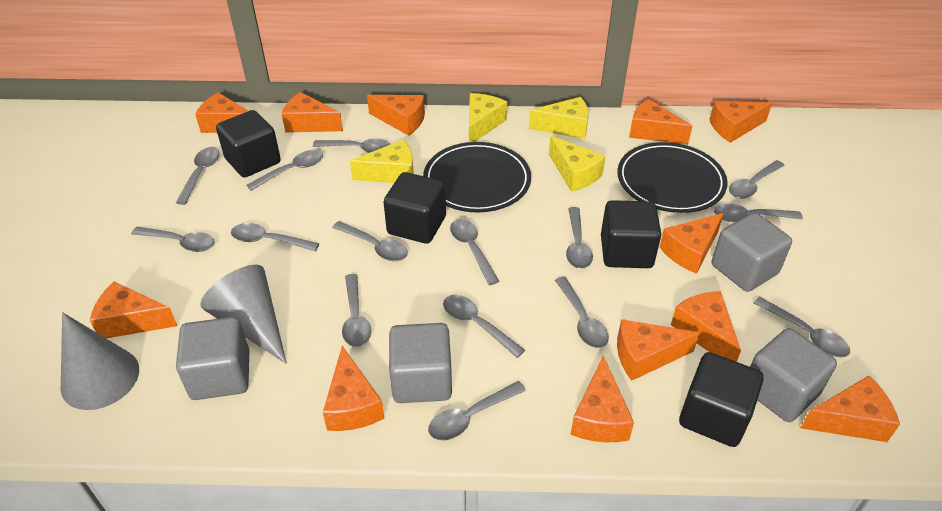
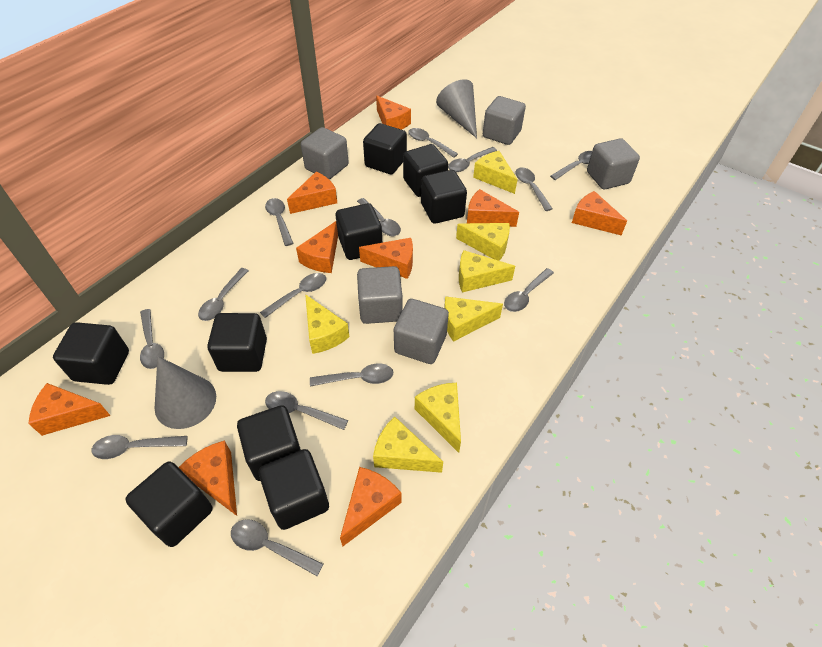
black cube: 4 -> 9
black plate: 2 -> 0
grey cube: 4 -> 5
grey spoon: 15 -> 14
orange cheese: 12 -> 9
yellow cheese: 4 -> 7

